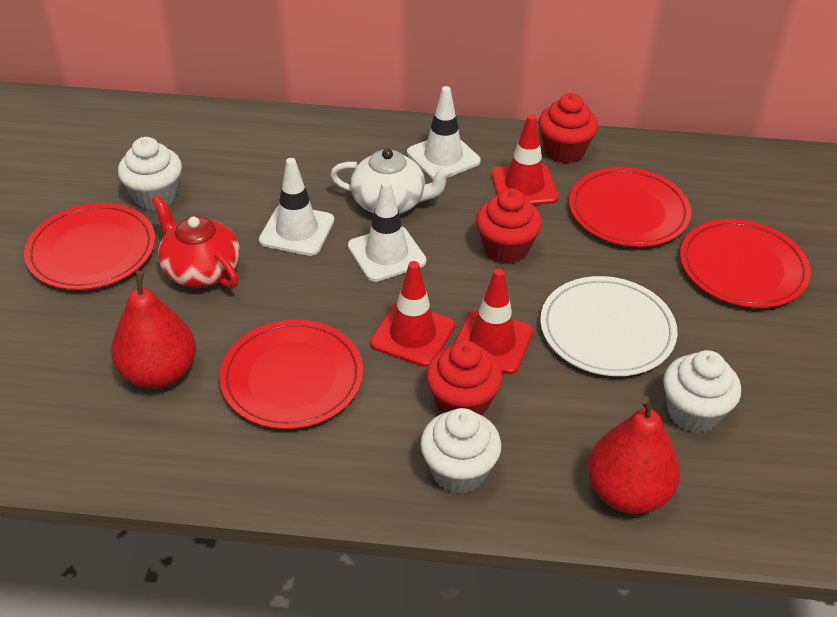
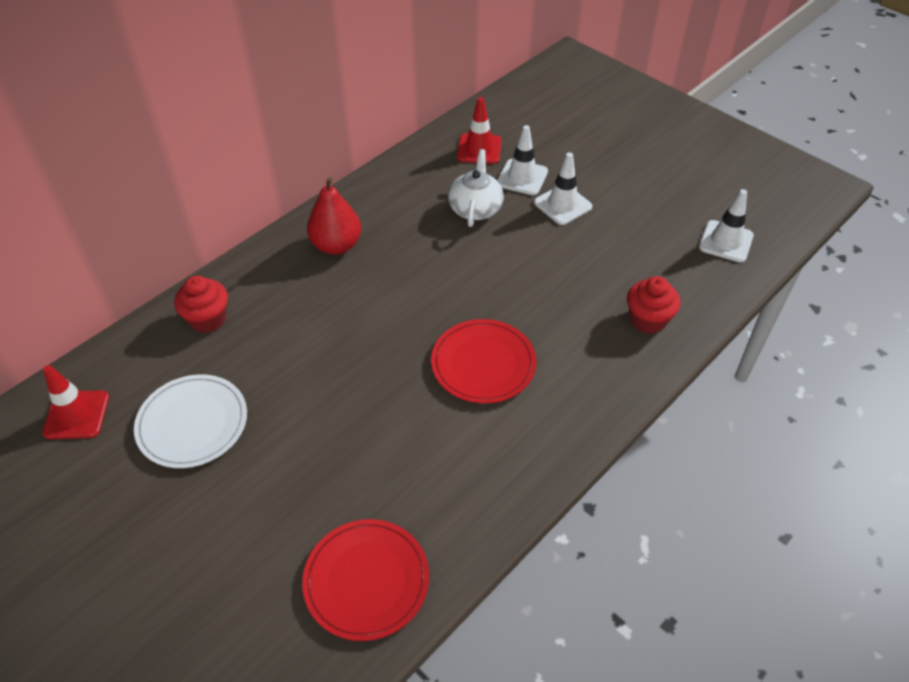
red cupcake: 3 -> 2
red pear: 2 -> 1
red plate: 4 -> 2
red teapot: 1 -> 0
red traffic cone: 3 -> 2
white cupcake: 3 -> 0

